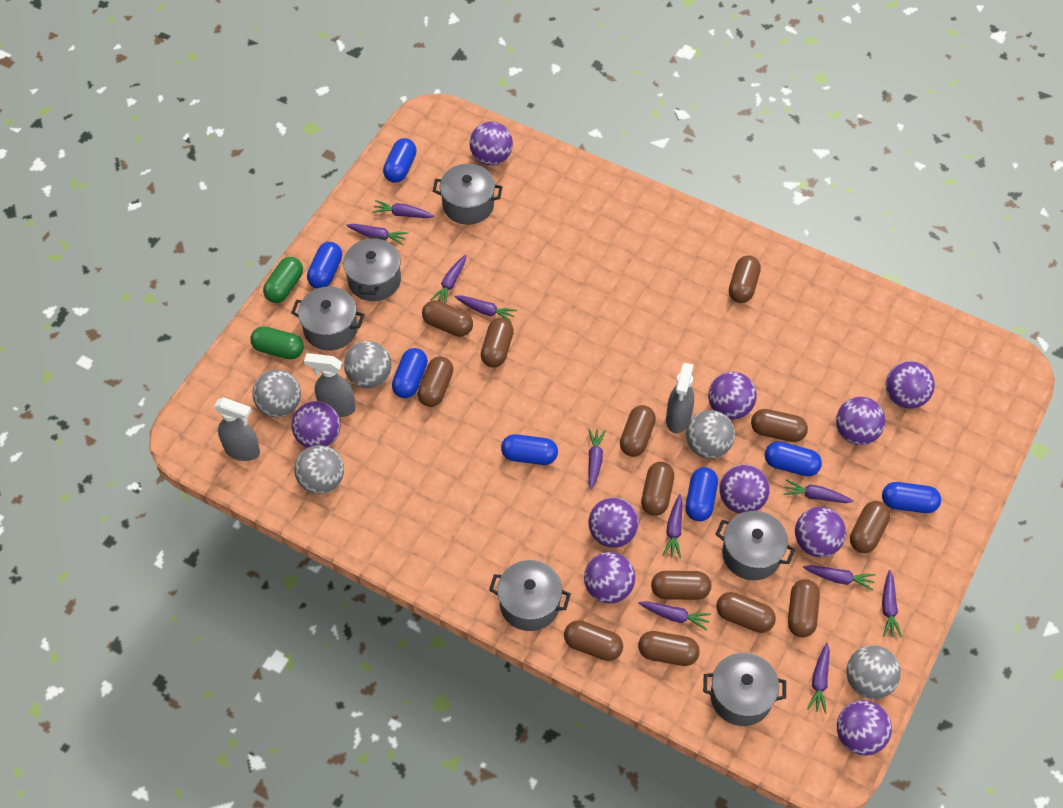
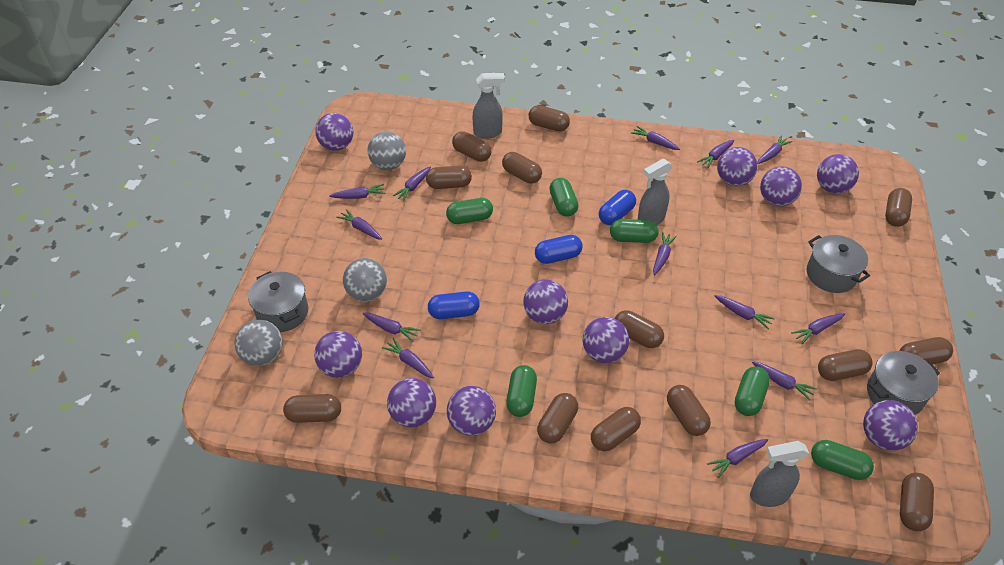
blue capsule: 7 -> 3
green capsule: 2 -> 6
grey ball: 5 -> 3
grey pot: 6 -> 3
purple carrot: 11 -> 13

